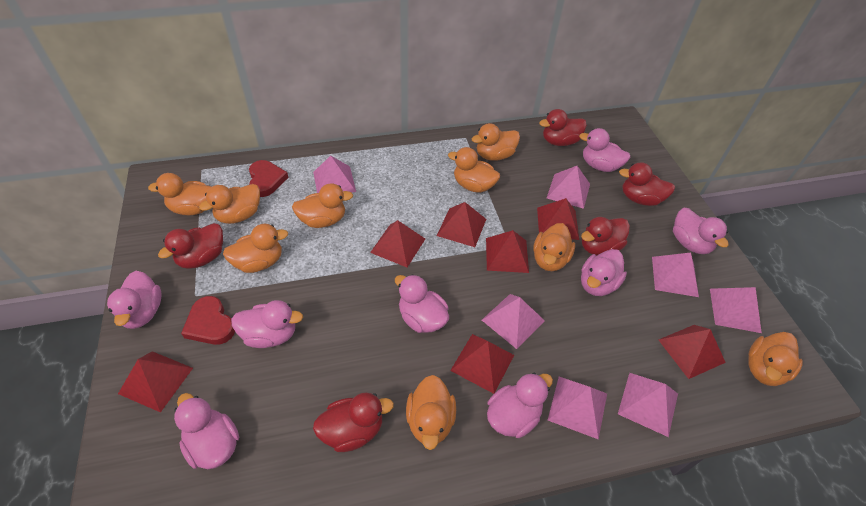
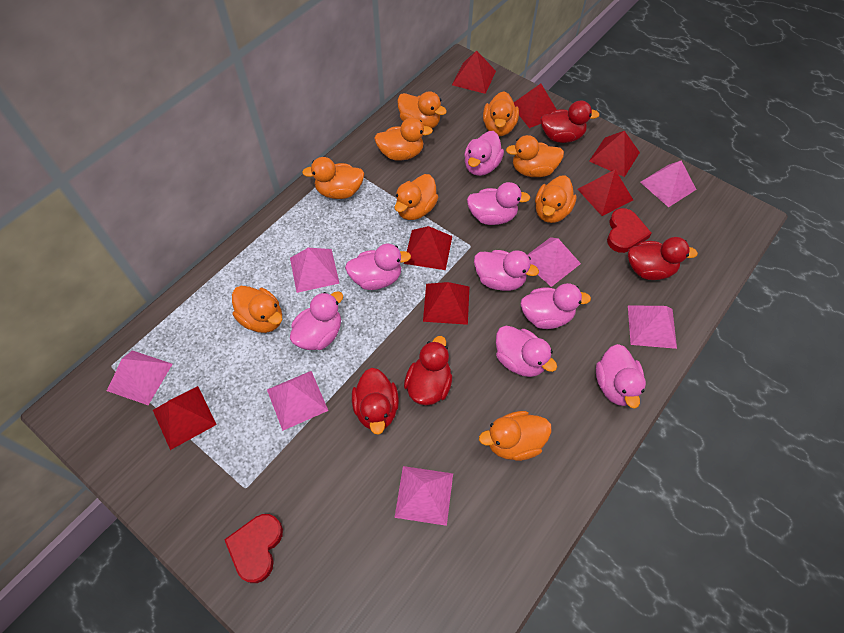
red duck: 5 -> 4

